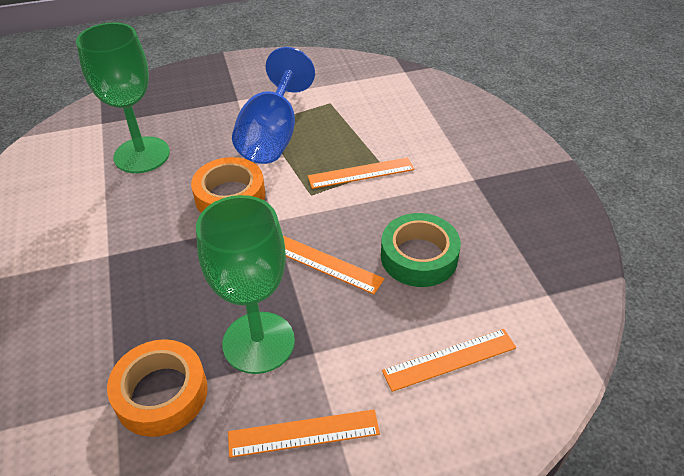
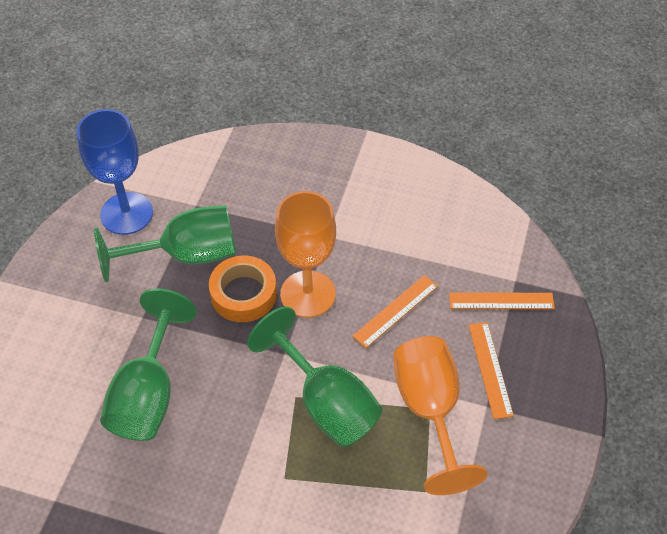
green goblet: 2 -> 3
green tape: 1 -> 0
orange goblet: 0 -> 2
orange ruler: 4 -> 3
orange tape: 2 -> 1

